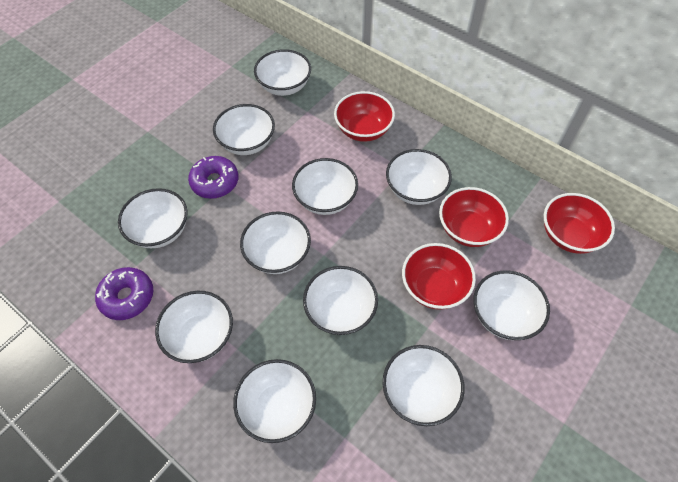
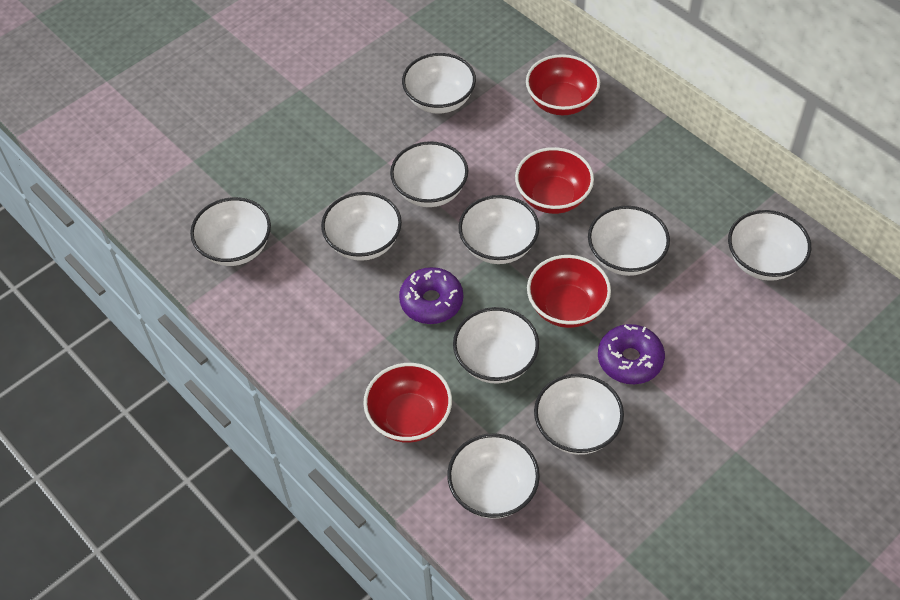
white bowl: 11 -> 10

